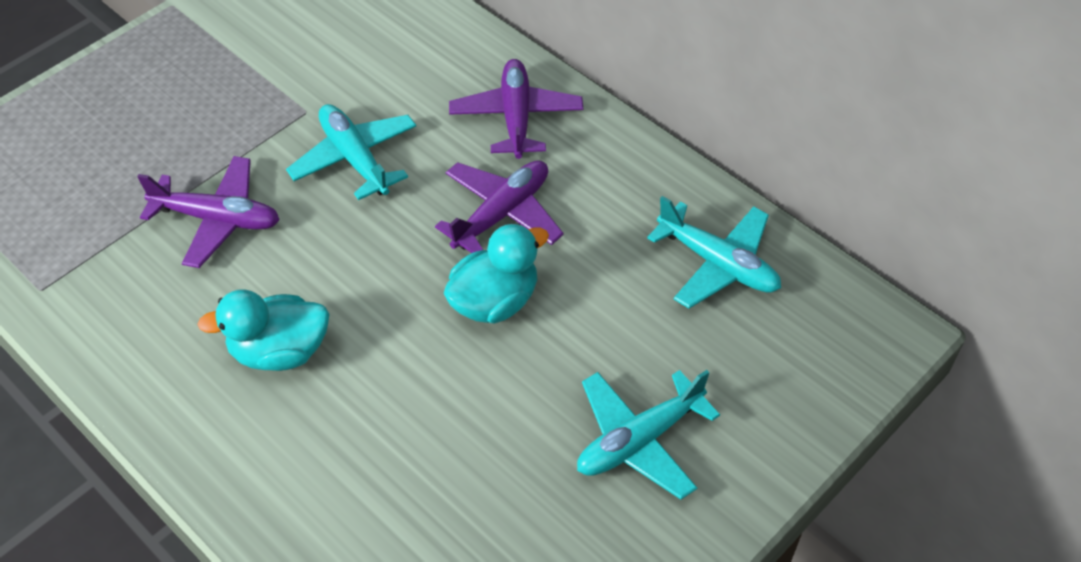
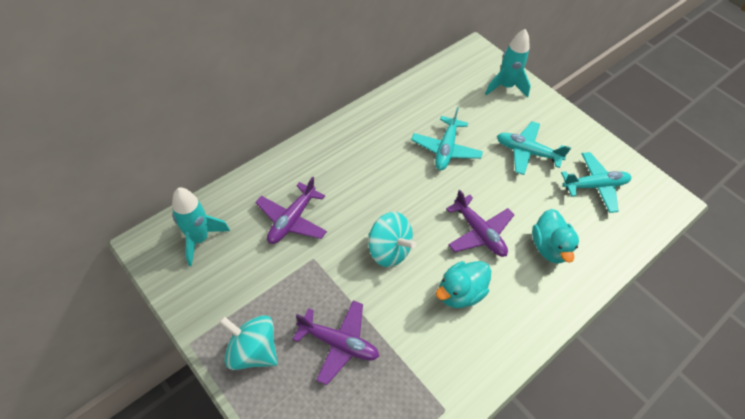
turquoise rocket: 0 -> 2
turquoise spinning top: 0 -> 2

